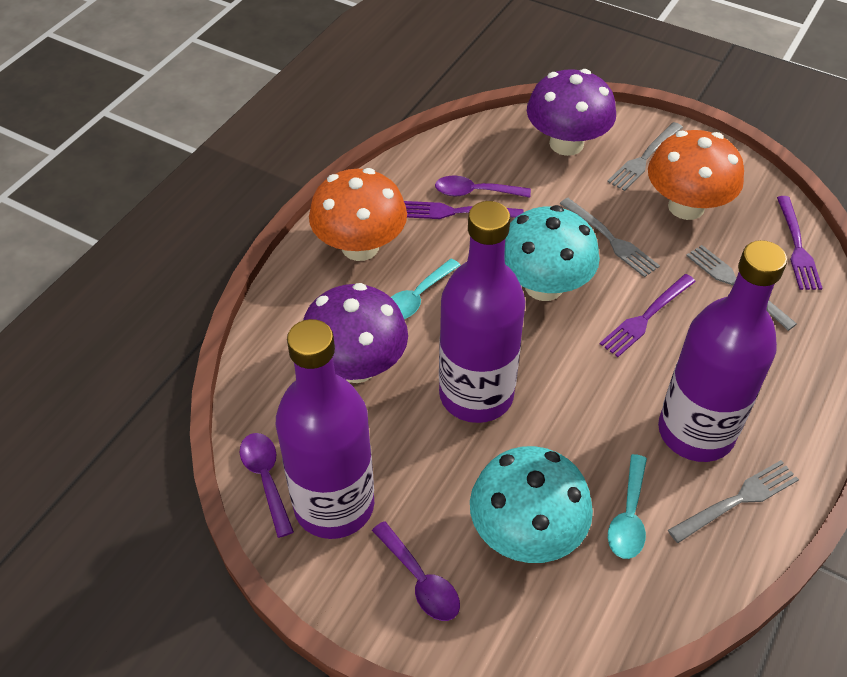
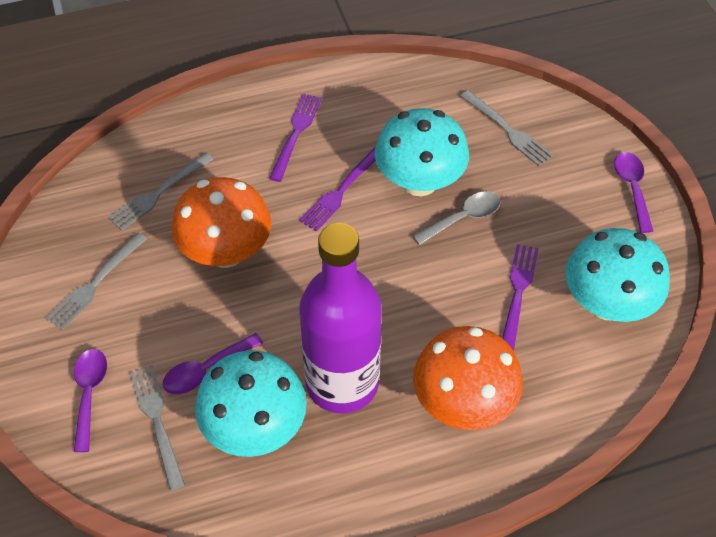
grey spoon: 0 -> 1
purple bottle: 3 -> 1
purple mushroom: 2 -> 0
turquoise mushroom: 2 -> 3
turquoise spoon: 2 -> 0

